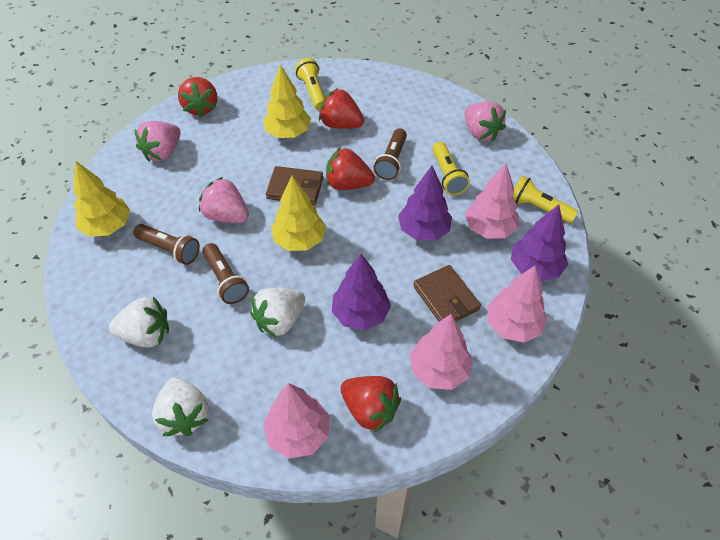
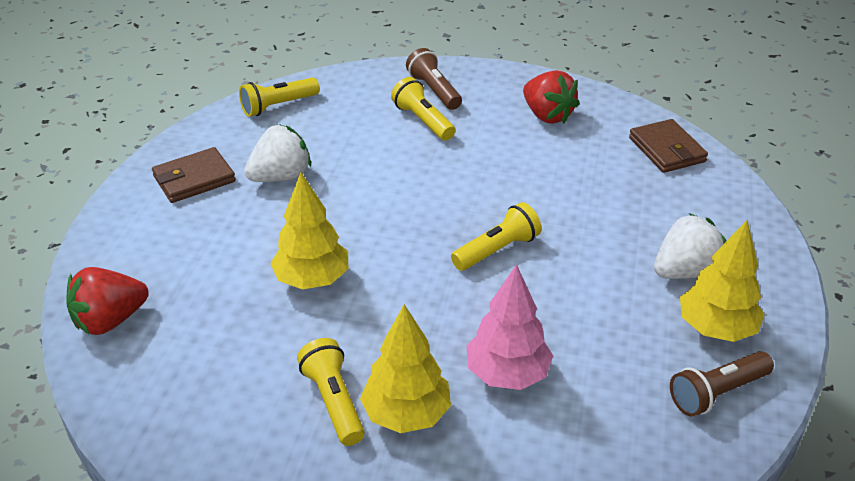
brown flashlight: 3 -> 2
pink strawberry: 3 -> 0
pink tree: 4 -> 1
purple tree: 3 -> 0
red strawberry: 4 -> 2
white strawberry: 3 -> 2
yellow flashlight: 3 -> 4

